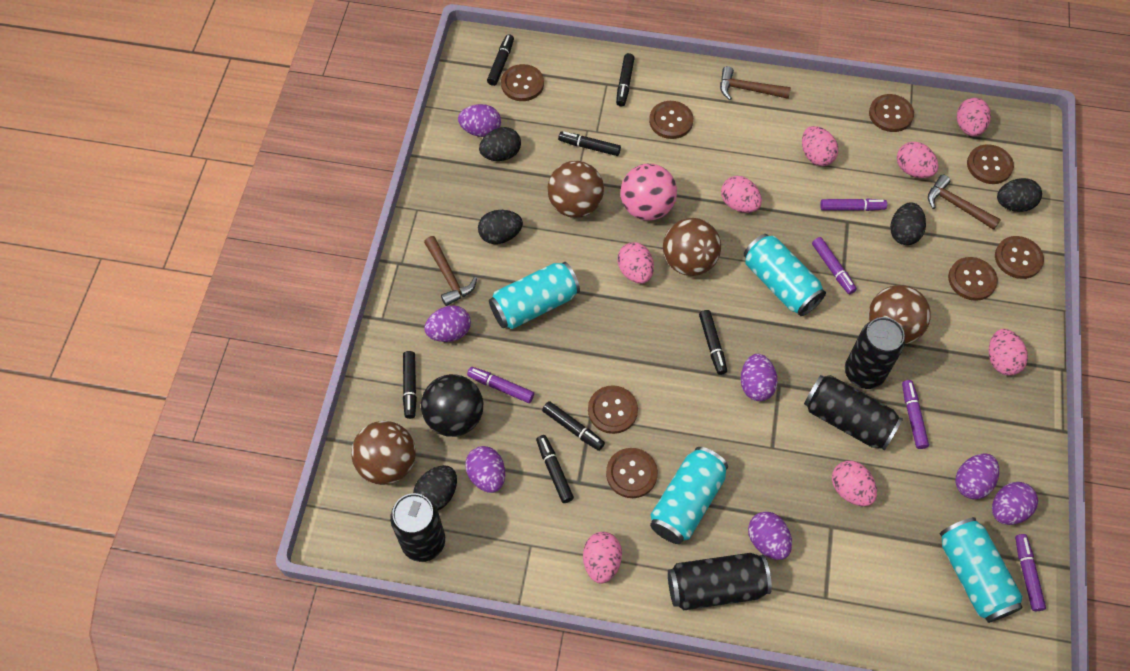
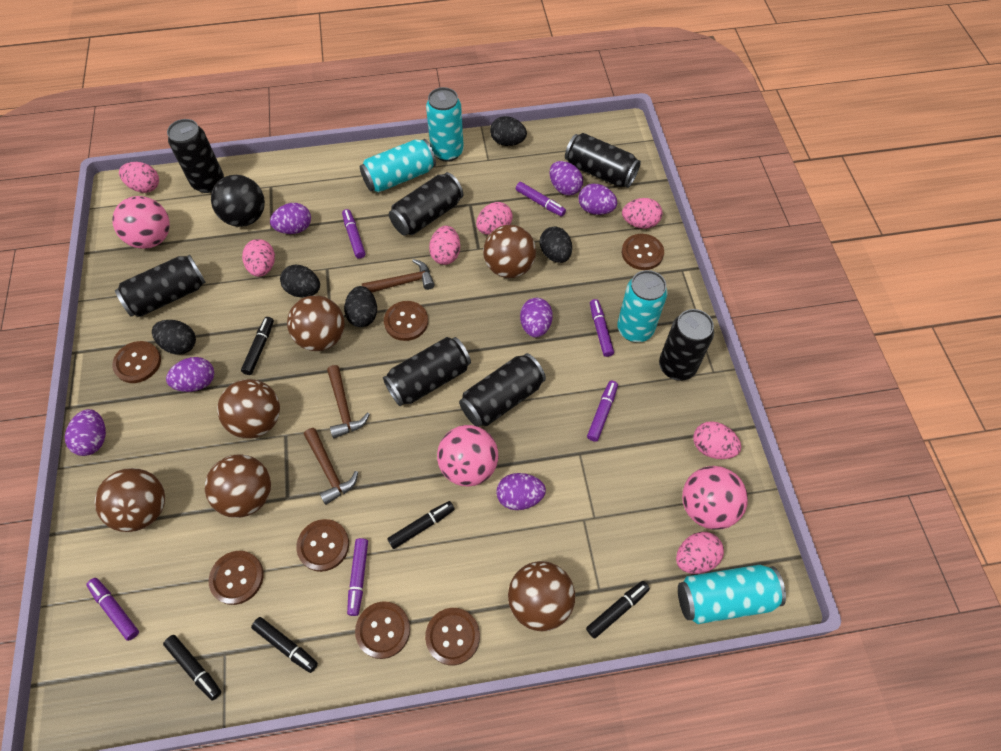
black can: 4 -> 7
black marker: 7 -> 5
brown ball: 4 -> 6
brown button: 8 -> 7
pink ball: 1 -> 3
pink egg: 8 -> 7
purple marker: 5 -> 6

